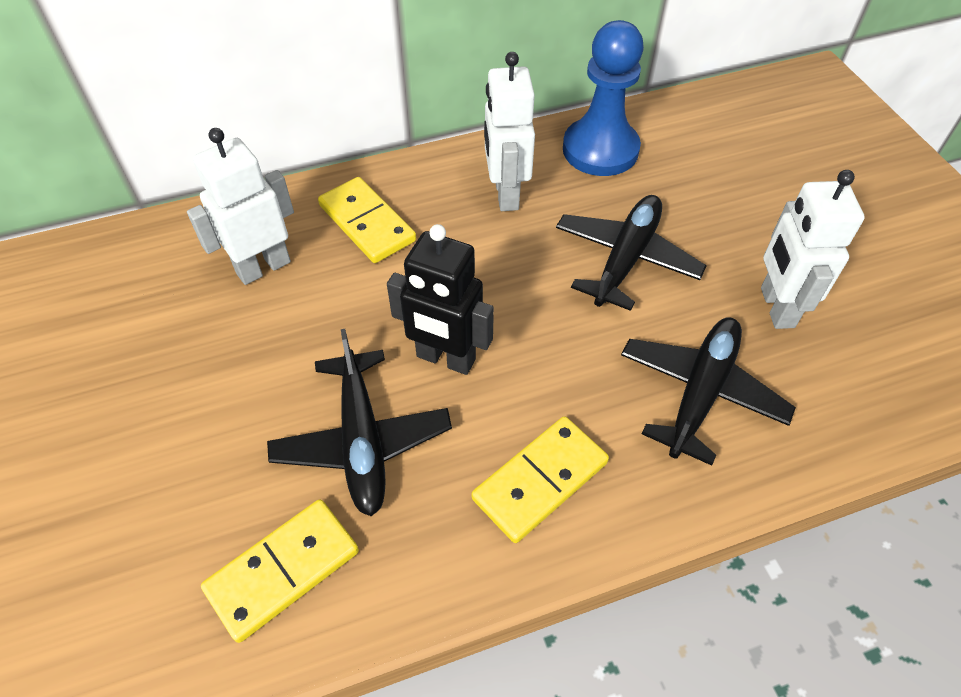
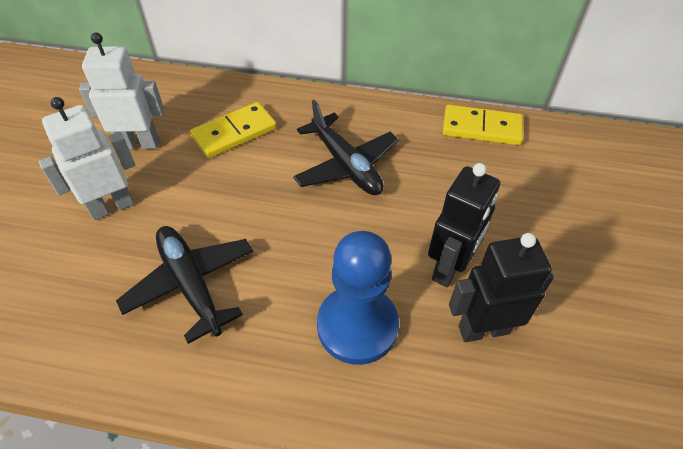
black plane: 3 -> 2
black robot: 1 -> 2
white robot: 3 -> 2
yellow domino: 3 -> 2

